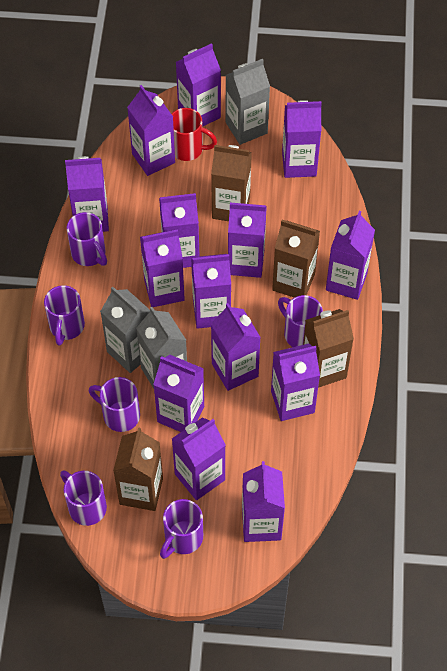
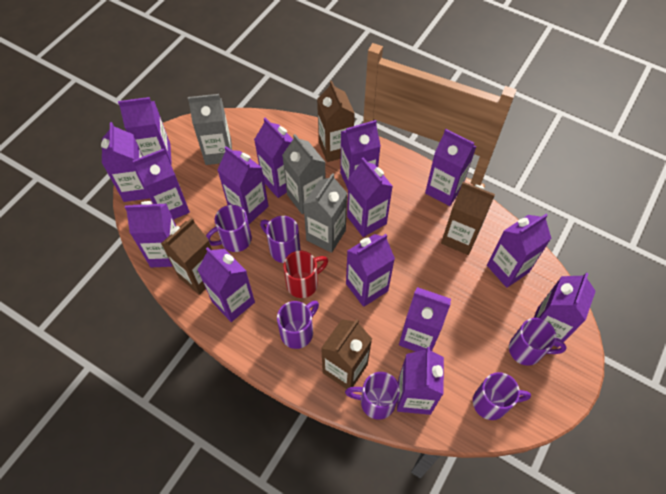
purple carton: 14 -> 15

